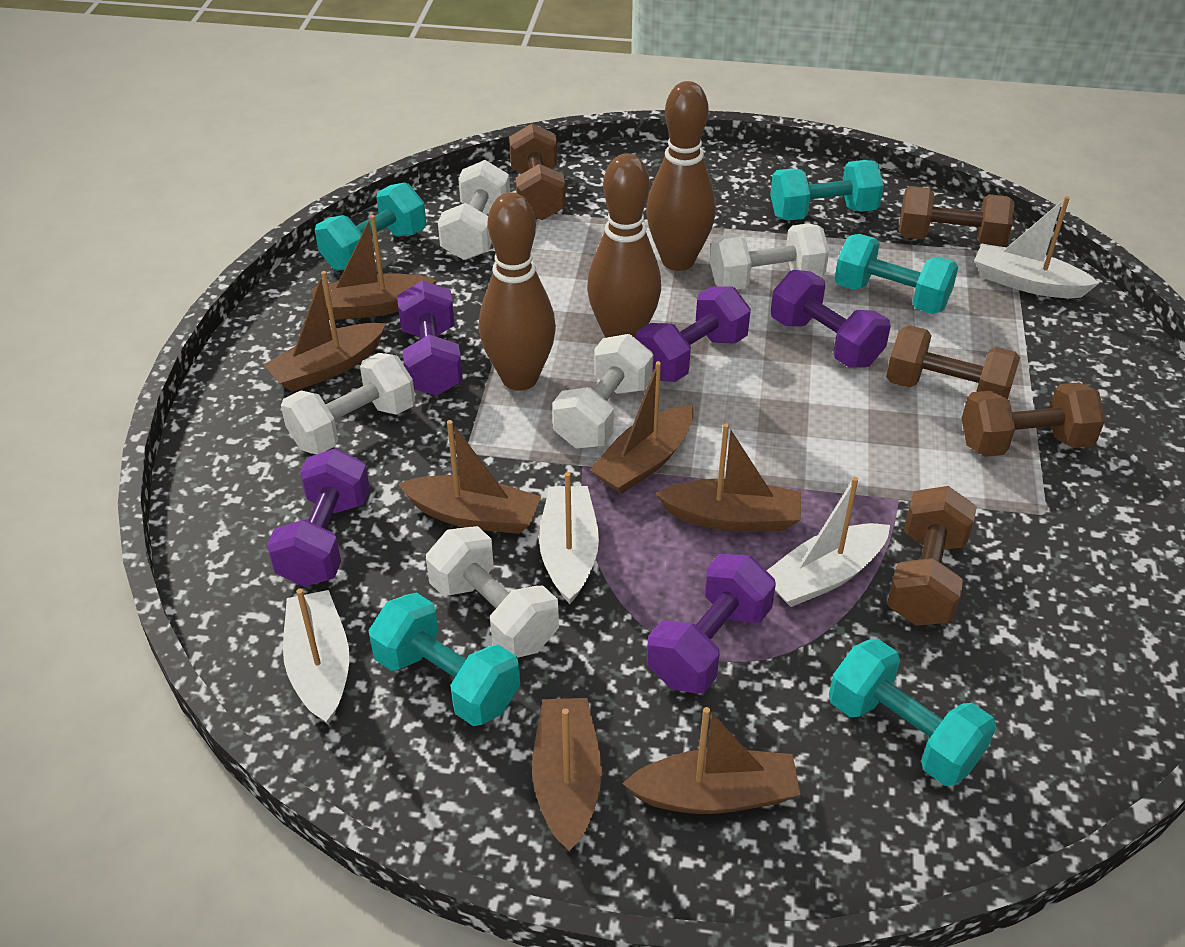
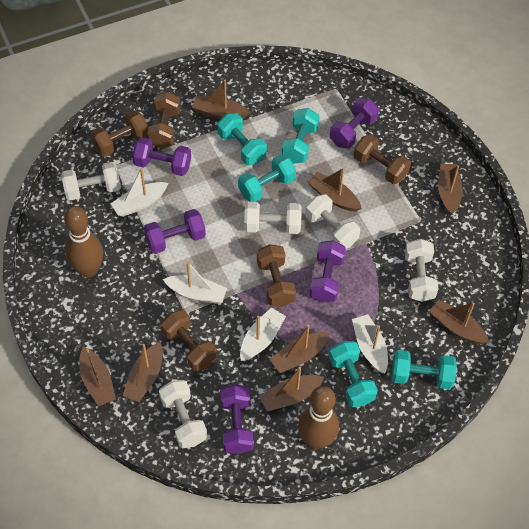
brown boat: 7 -> 8
brown bowling pin: 3 -> 2

